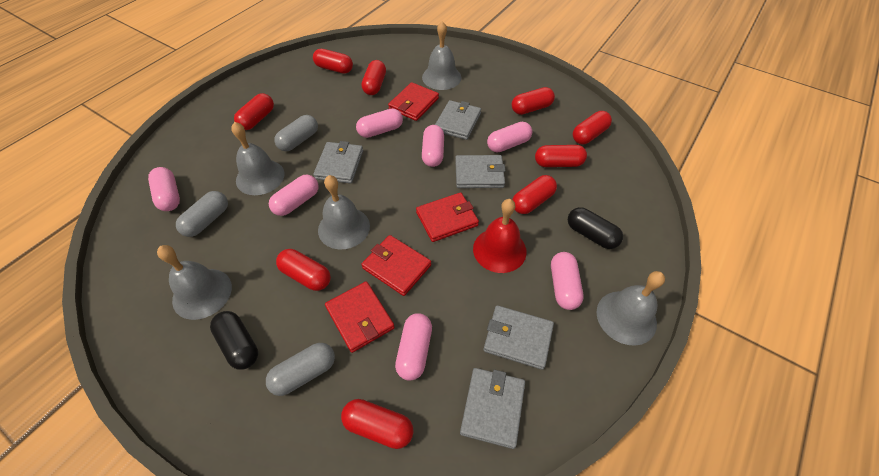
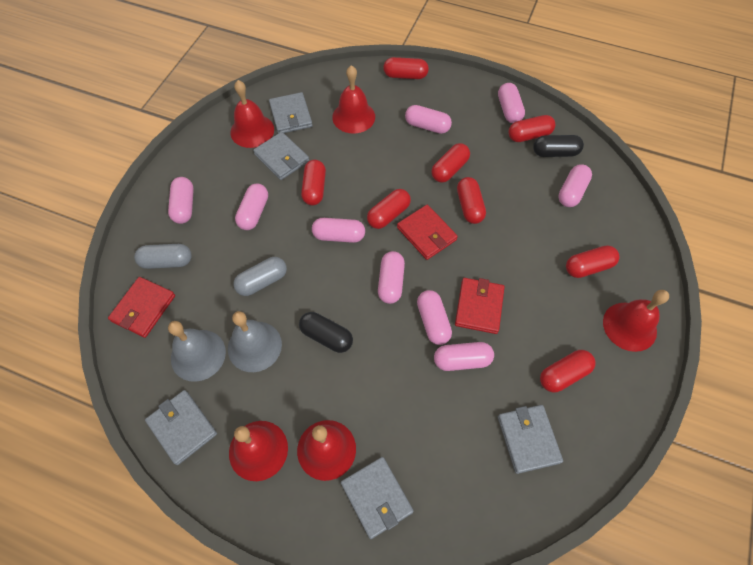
grey bell: 5 -> 2
grey capsule: 3 -> 2
pink capsule: 7 -> 9
red bell: 1 -> 5
red capsule: 9 -> 8
red wallet: 4 -> 3

